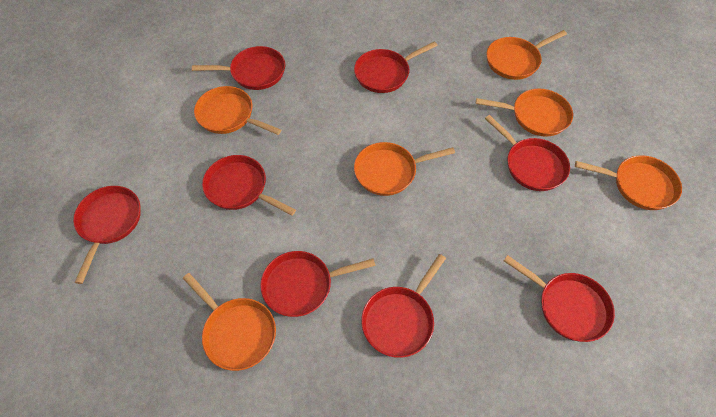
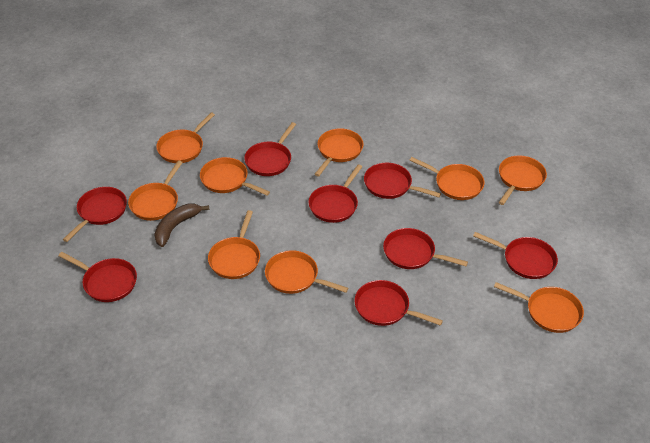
brown banana: 0 -> 1
orange pan: 6 -> 9

